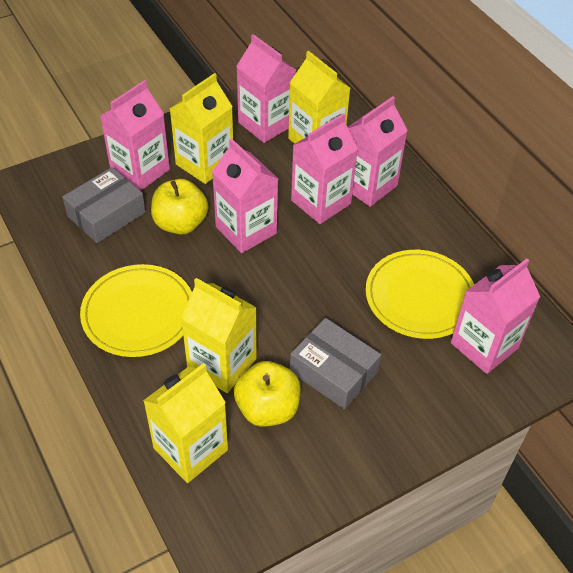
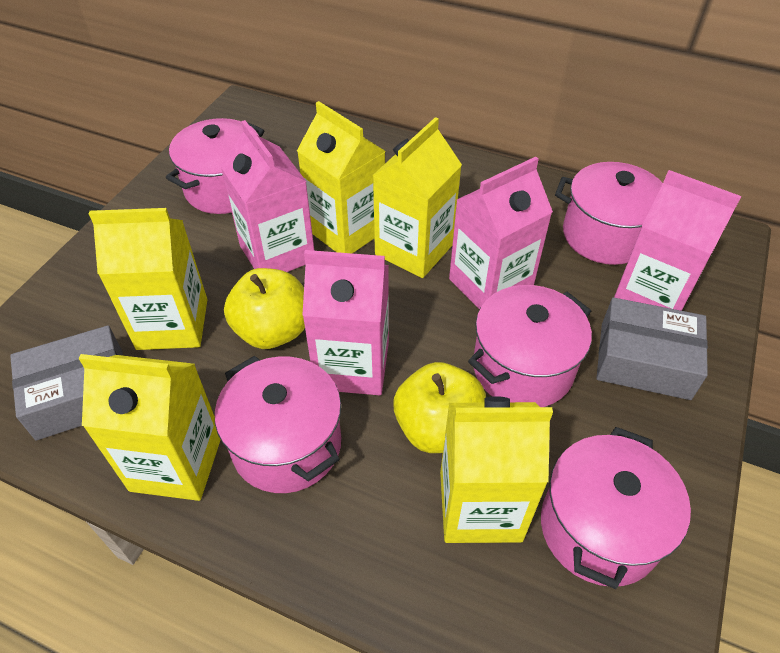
pink carton: 6 -> 4
pink pot: 0 -> 5
yellow carton: 4 -> 5
yellow plate: 2 -> 0

